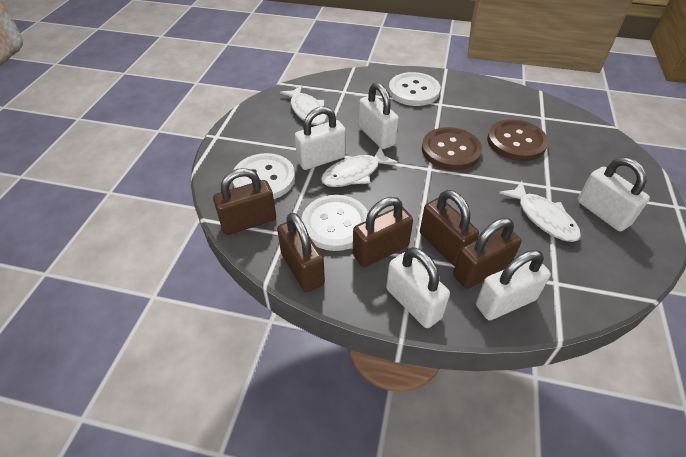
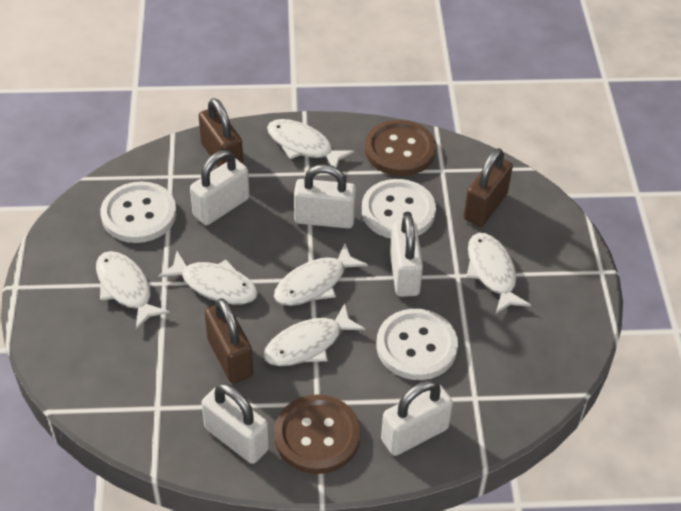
brown padlock: 5 -> 3
white fish: 3 -> 6

